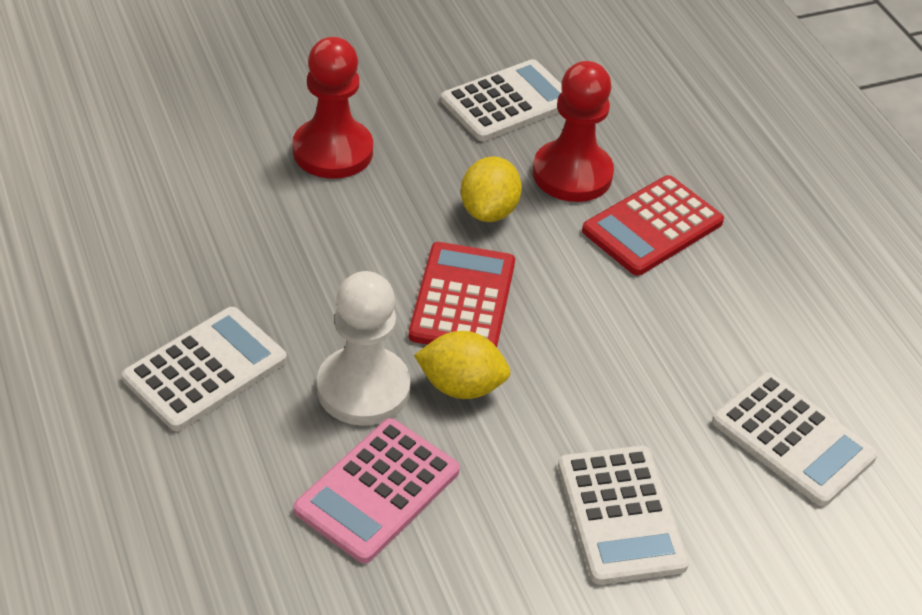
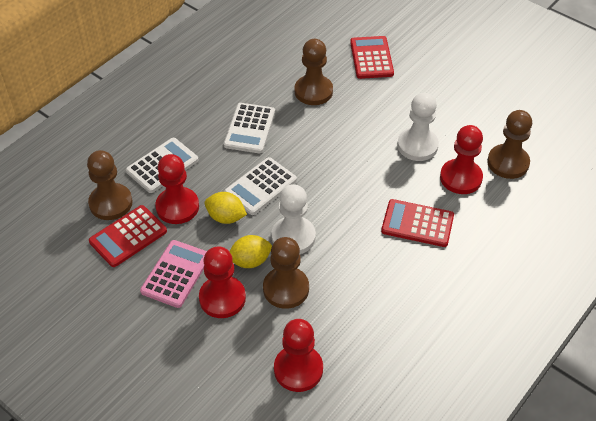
brown pawn: 0 -> 4
red calculator: 2 -> 3
red pawn: 2 -> 4
white calculator: 4 -> 3
white pawn: 1 -> 2

